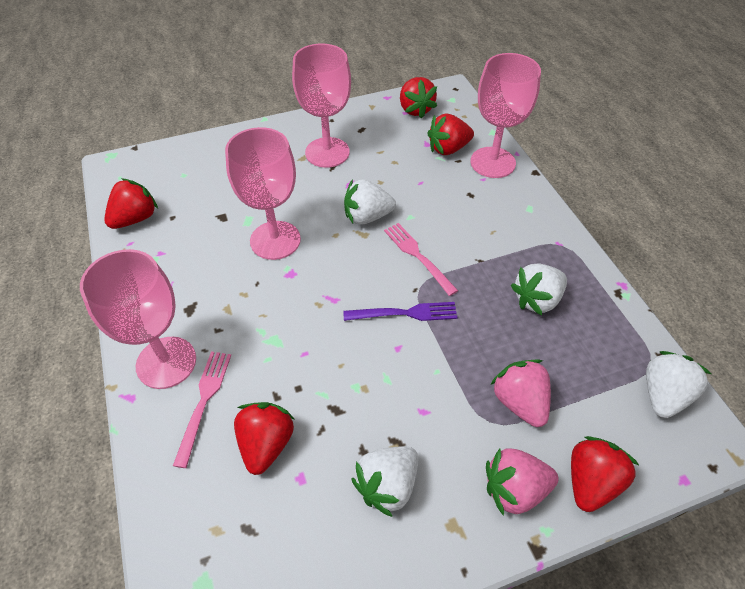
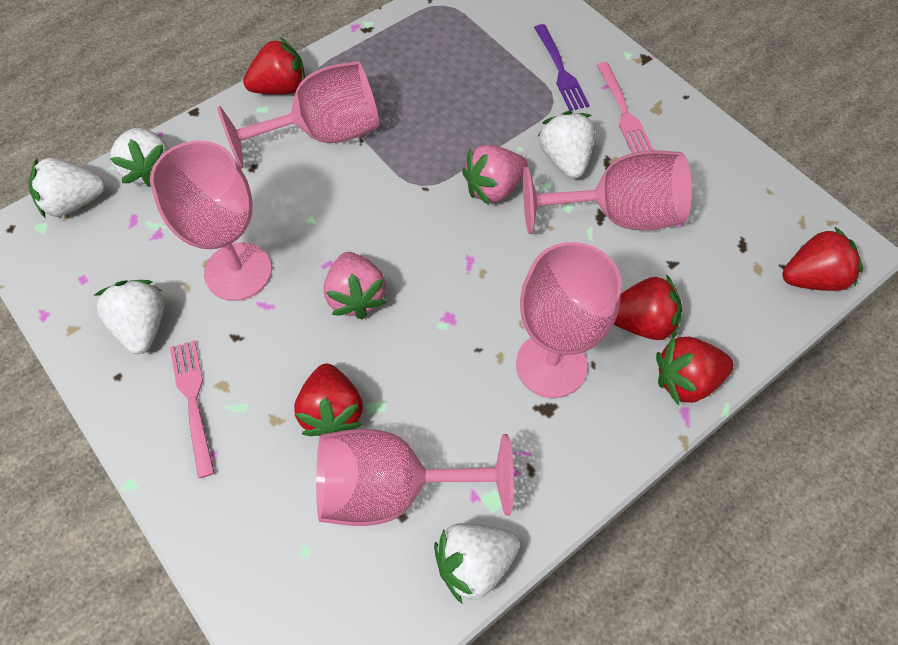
pink goblet: 4 -> 5
white strawberry: 4 -> 5

